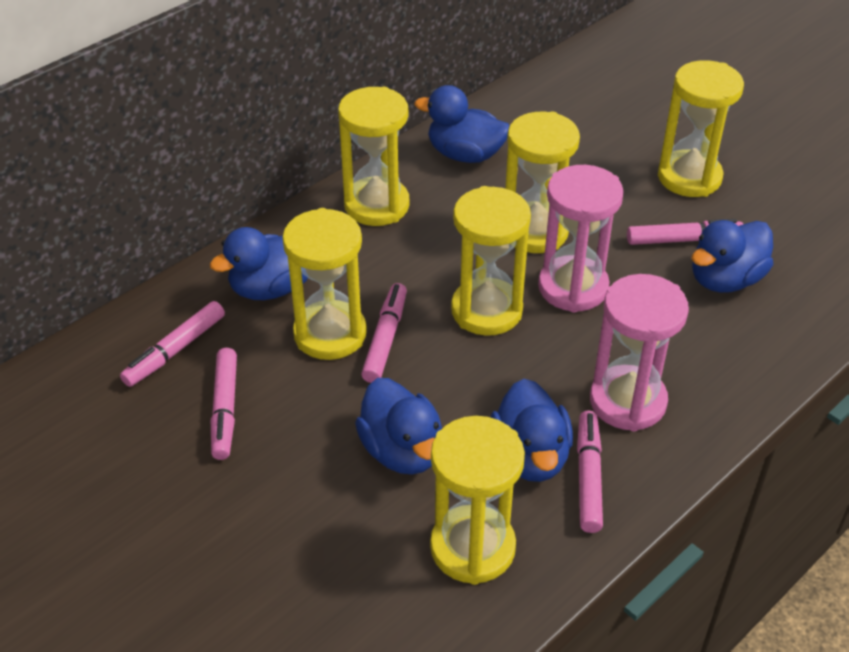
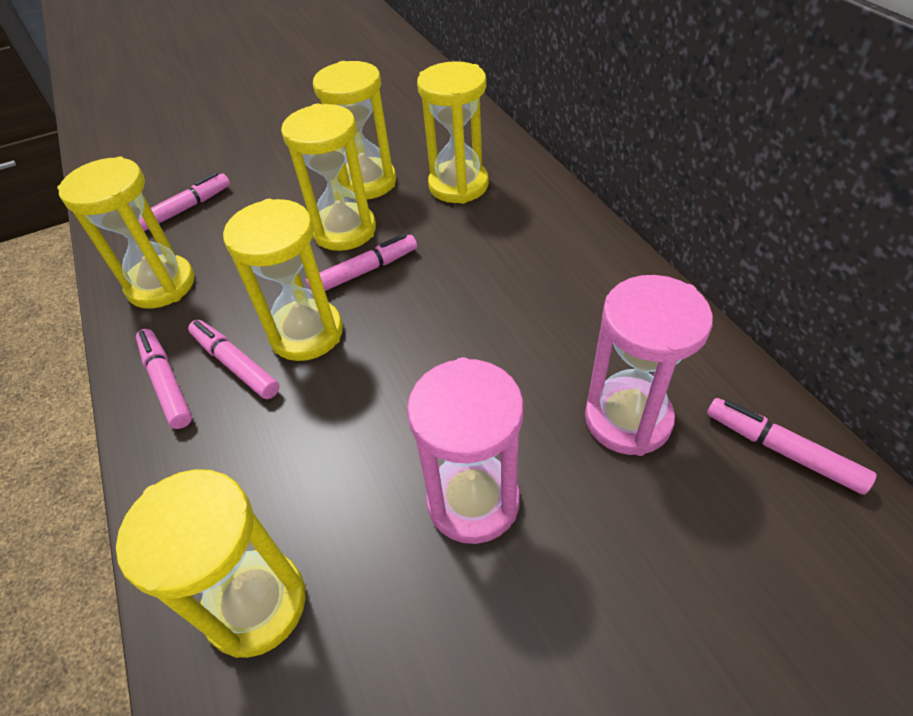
blue duck: 5 -> 0

